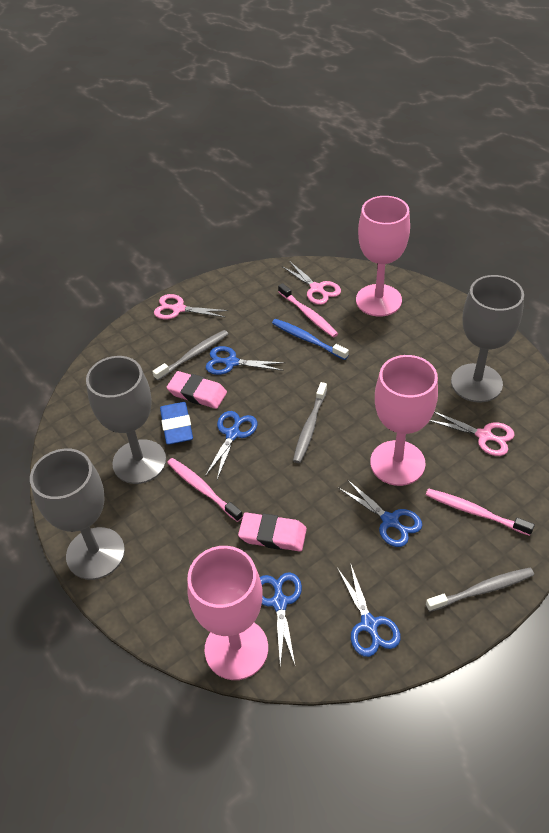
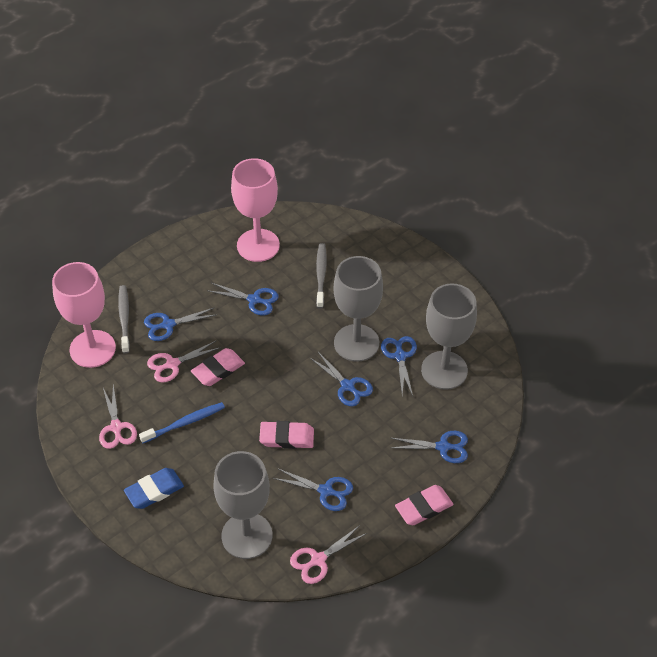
blue scissors: 5 -> 6
grey toothbrush: 3 -> 2
pink eraser: 2 -> 3
pink goblet: 3 -> 2
pink toothbrush: 3 -> 0

